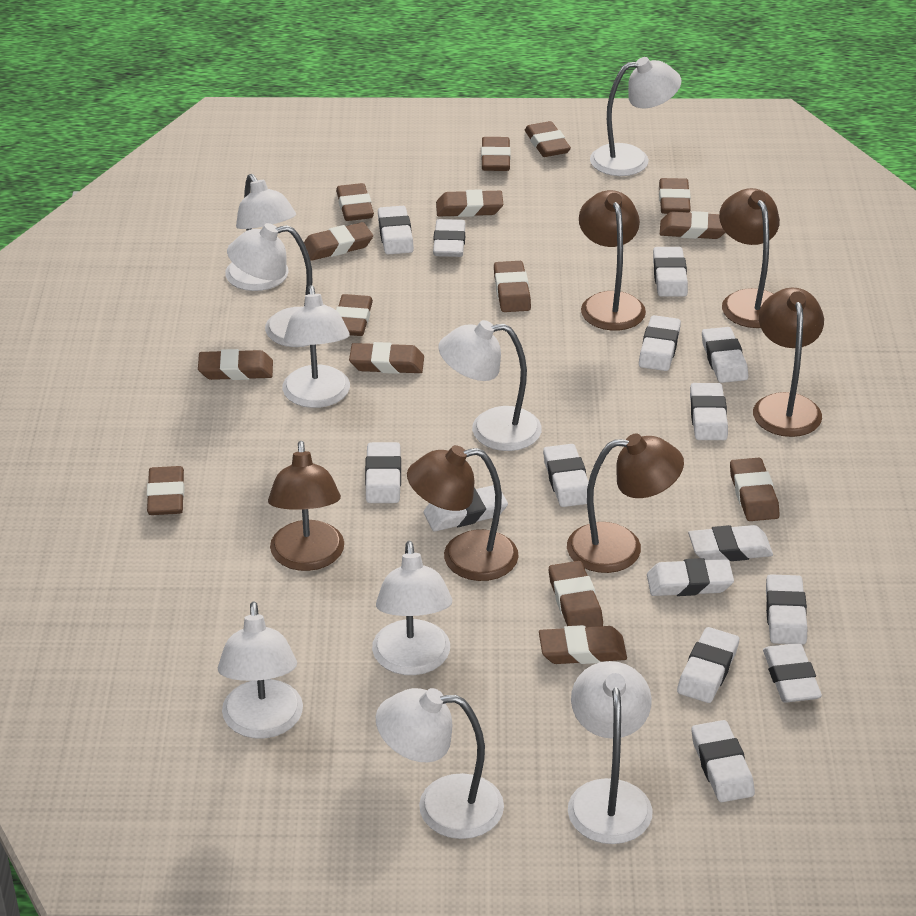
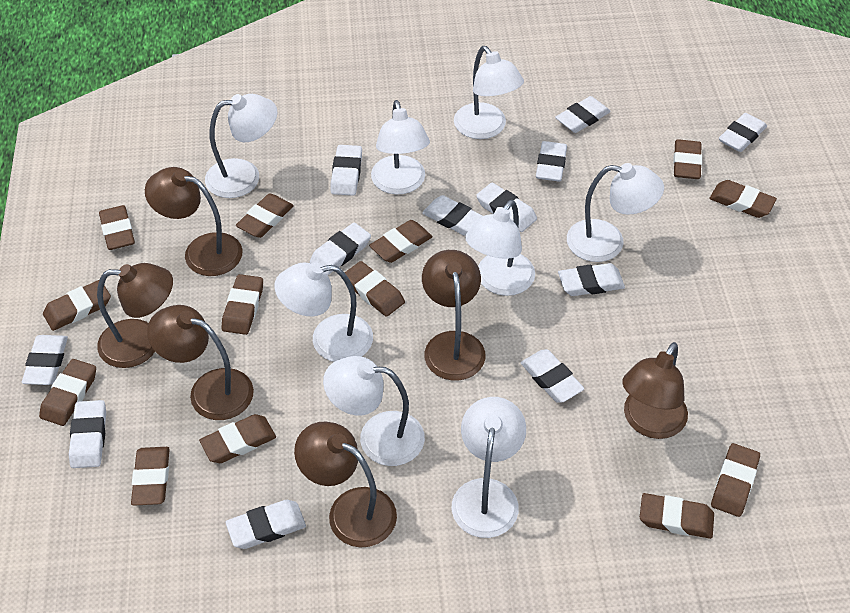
brown eraser: 15 -> 13
white eraser: 15 -> 12
white lamp: 9 -> 8

